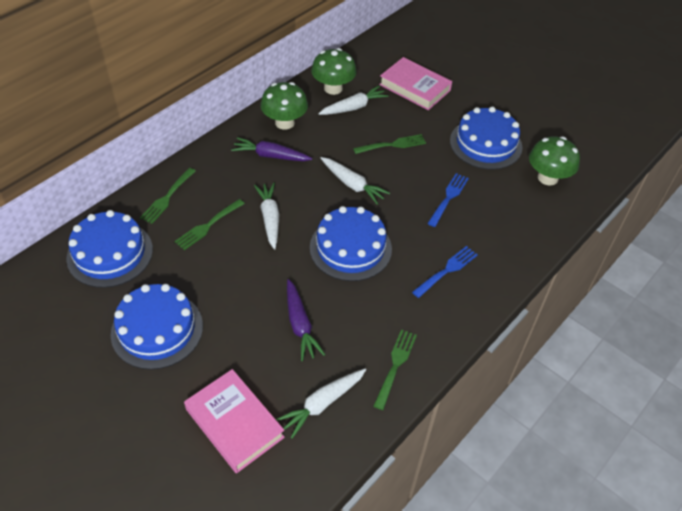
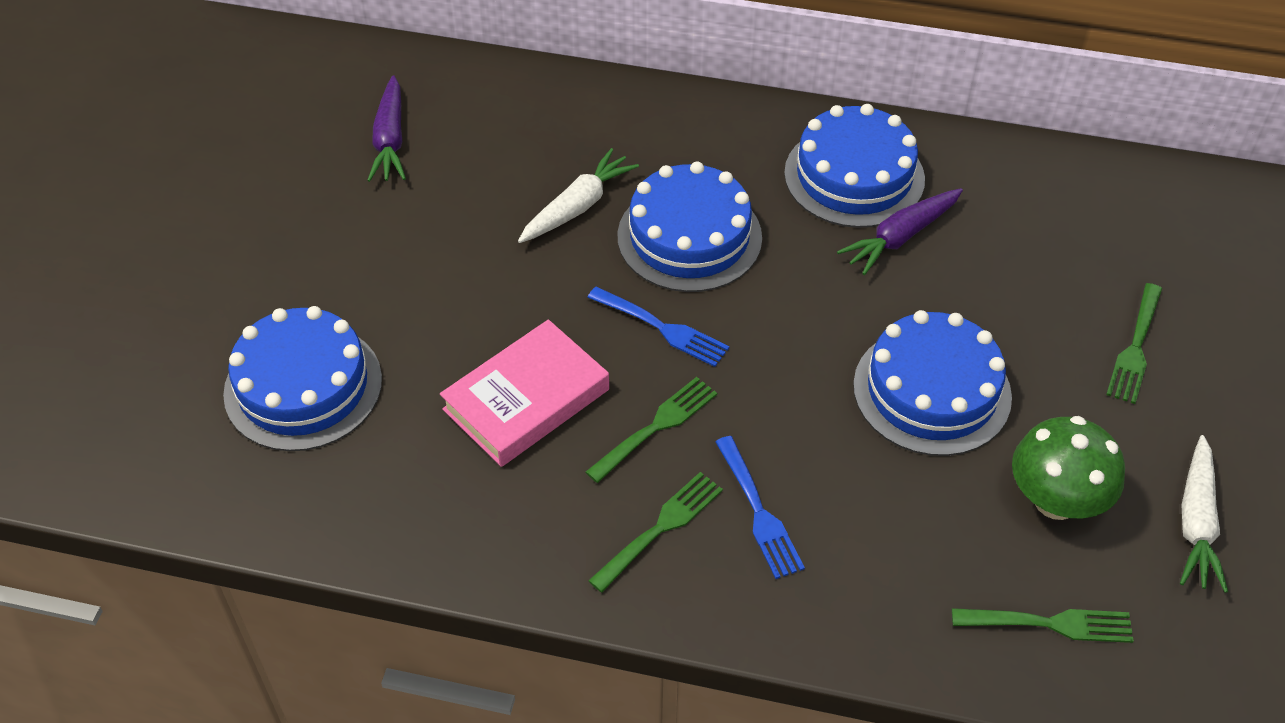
green mushroom: 3 -> 1
pink book: 2 -> 1
white carrot: 4 -> 2

